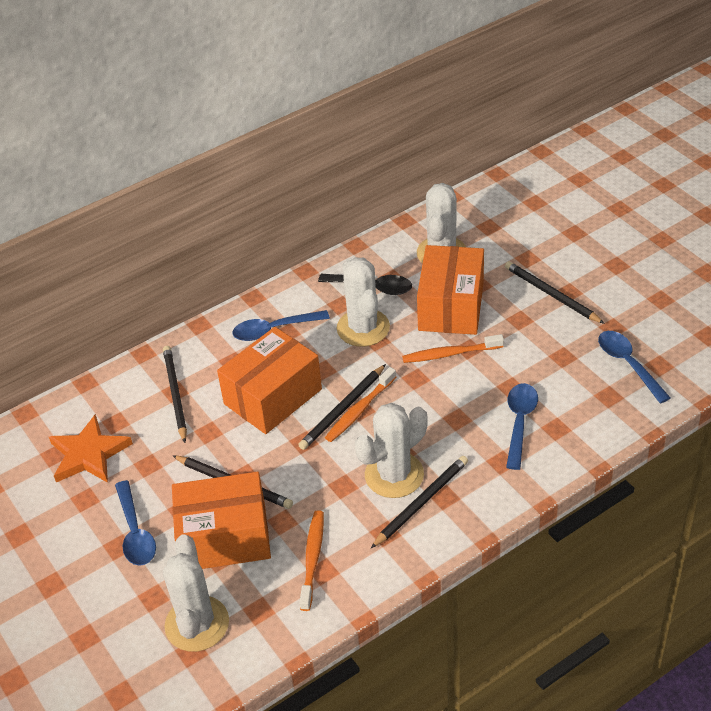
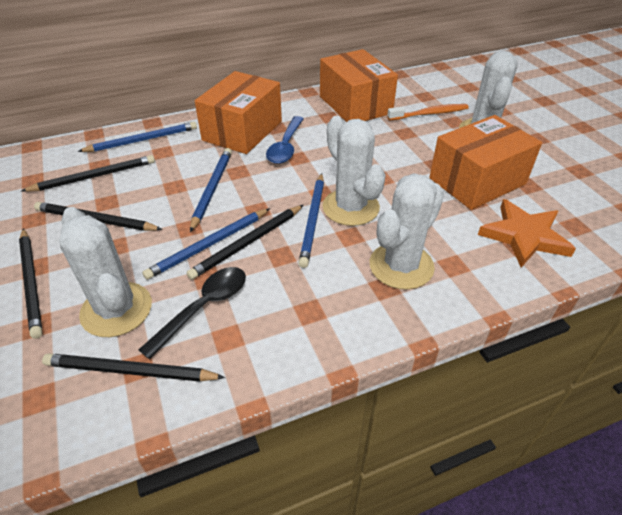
blue pencil: 0 -> 4
blue spoon: 4 -> 1
orange toothbrush: 3 -> 1

